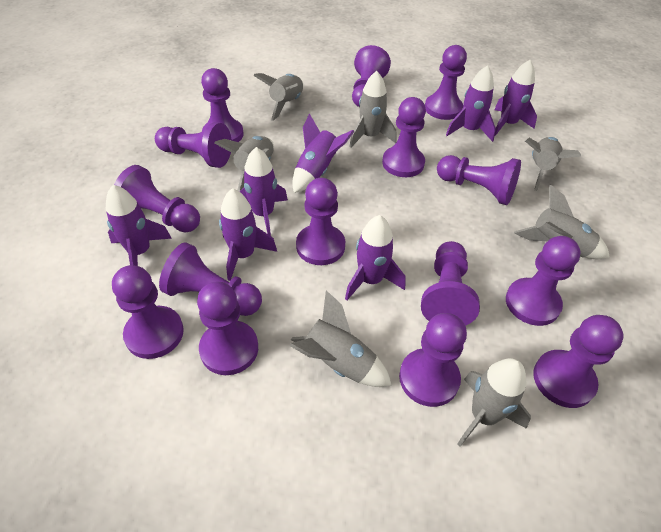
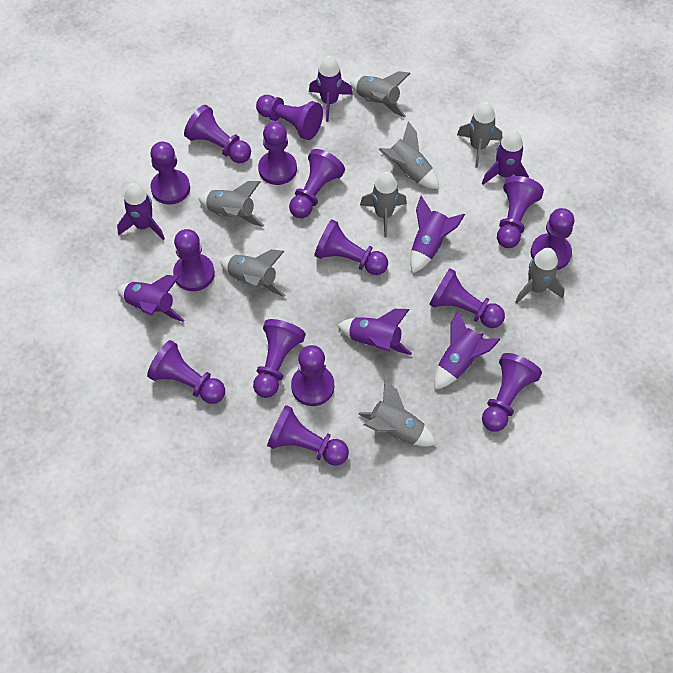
grey rocket: 7 -> 8

